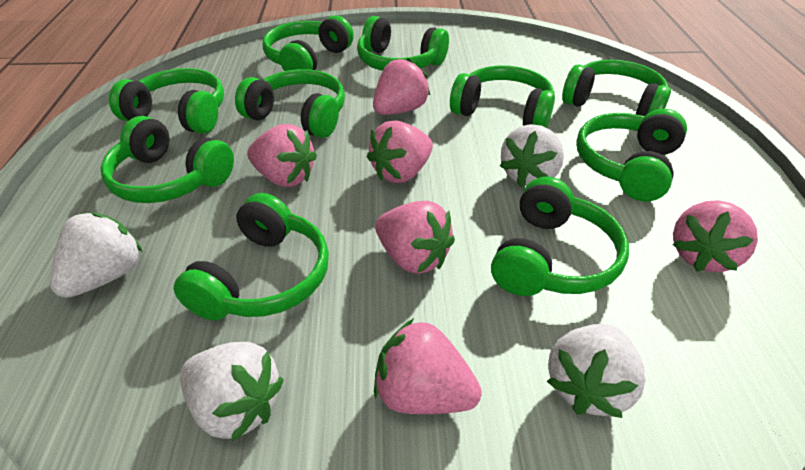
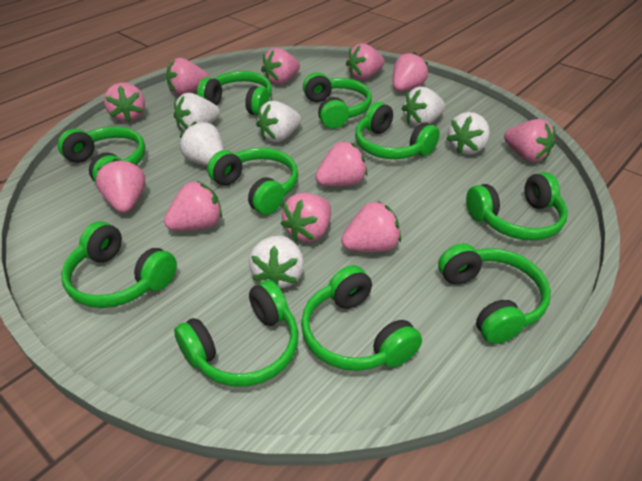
pink strawberry: 6 -> 11
white strawberry: 4 -> 6

